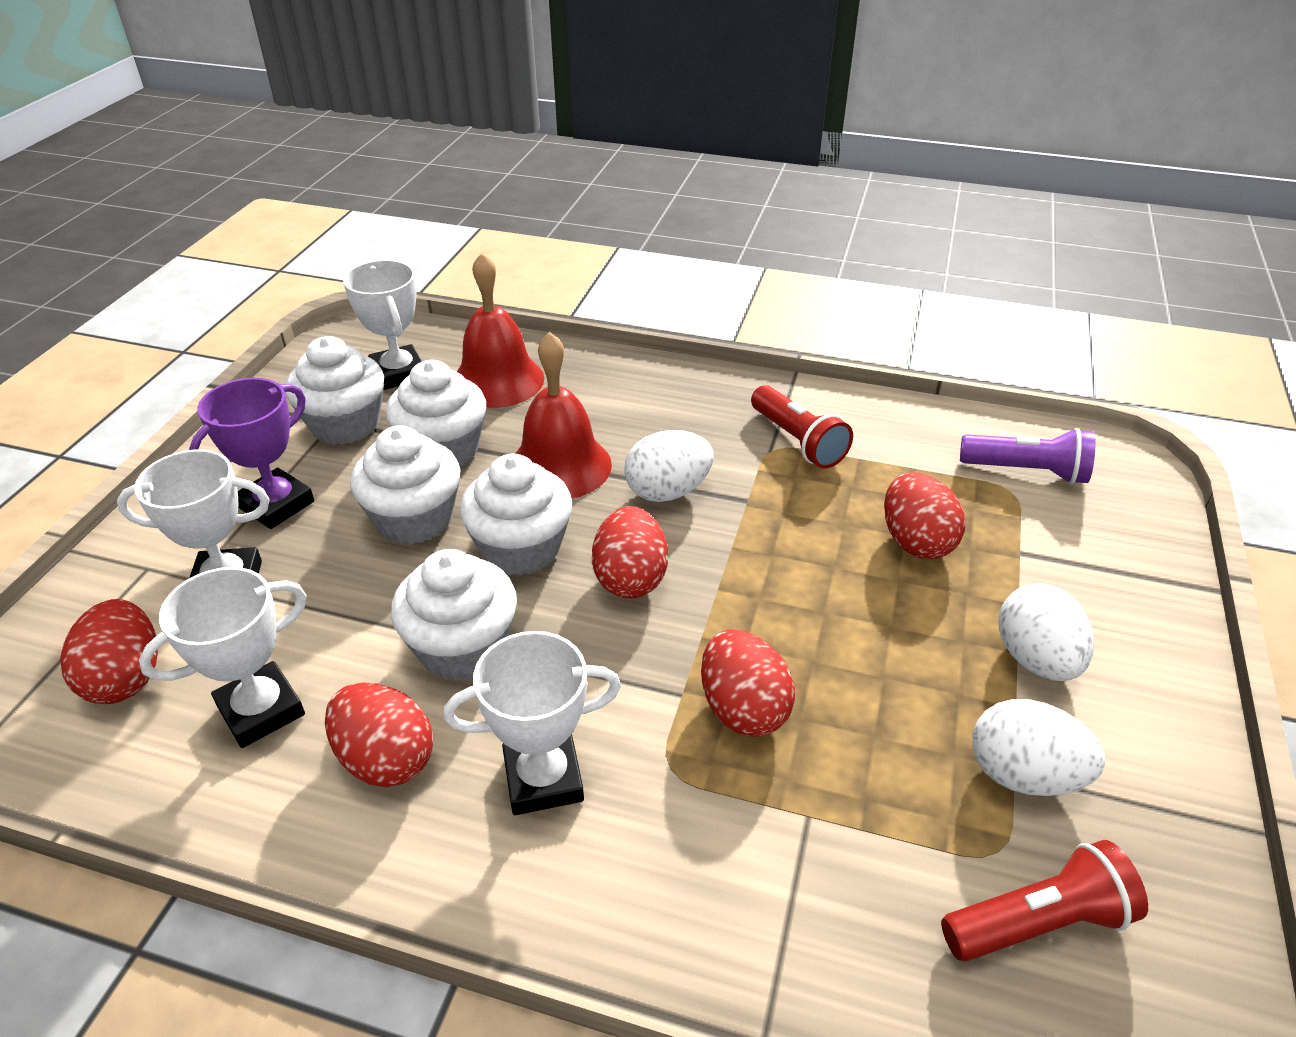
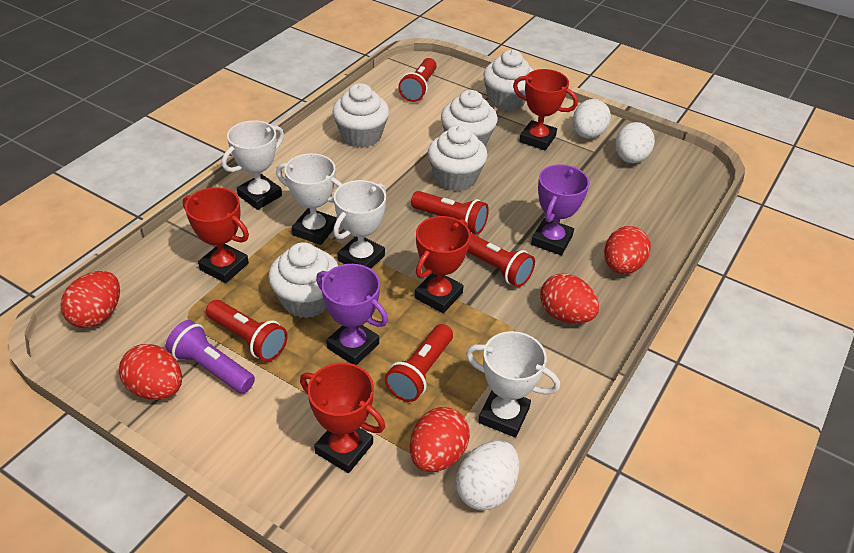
purple trophy: 1 -> 2
red bell: 2 -> 0
red flashlight: 2 -> 5
red trophy: 0 -> 4

